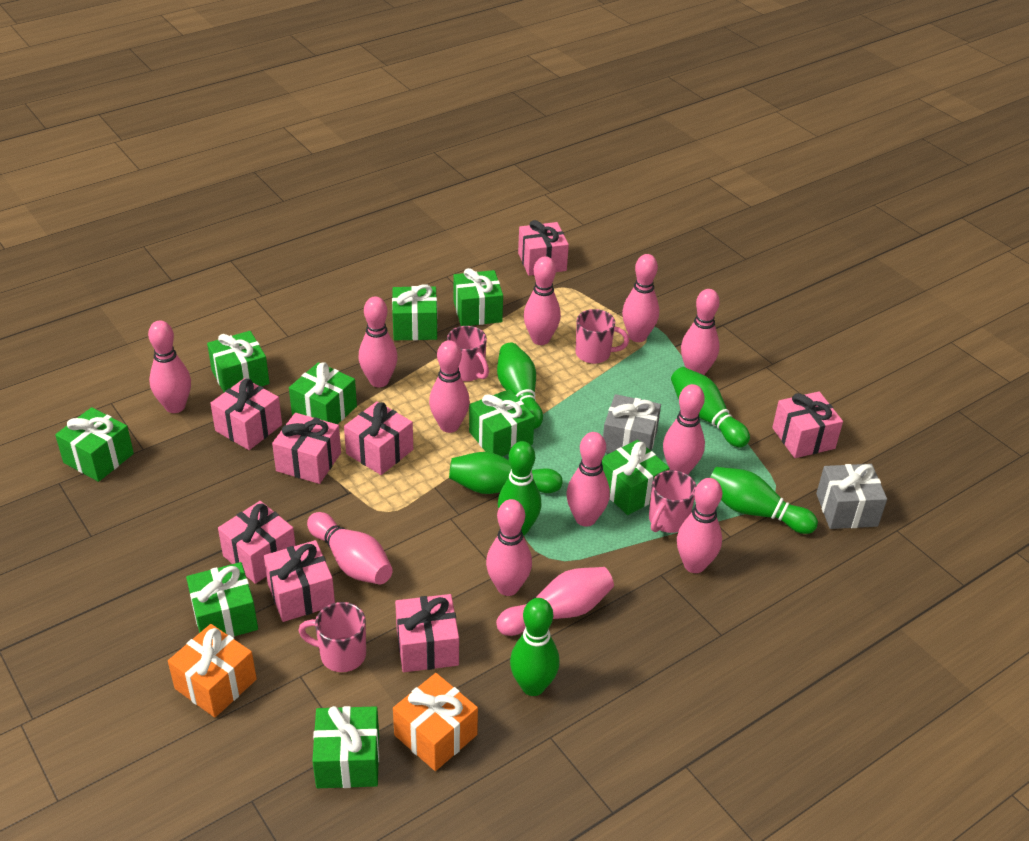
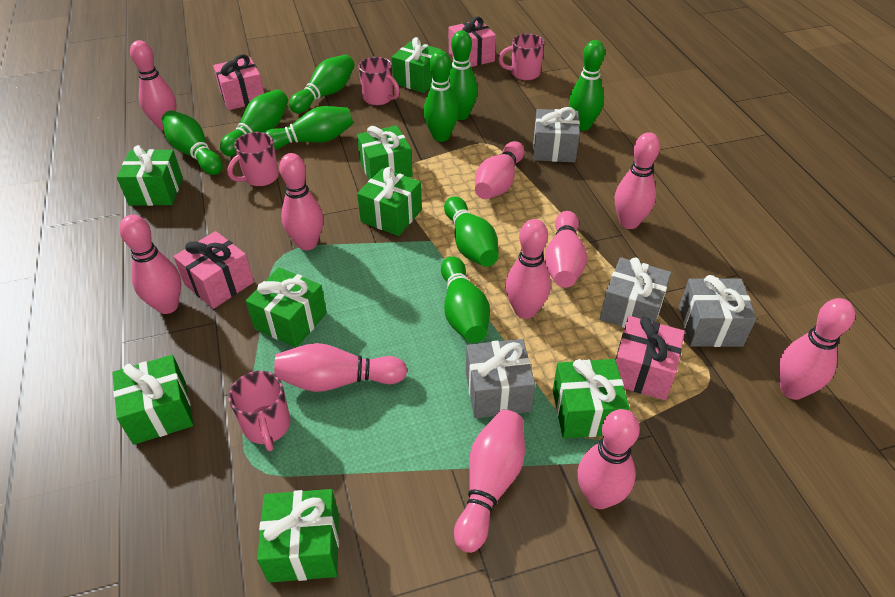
green bowling pin: 6 -> 9
green gift: 9 -> 8
grey gift: 2 -> 4
orange gift: 2 -> 0
pink bowling pin: 12 -> 11
pink gift: 8 -> 4

